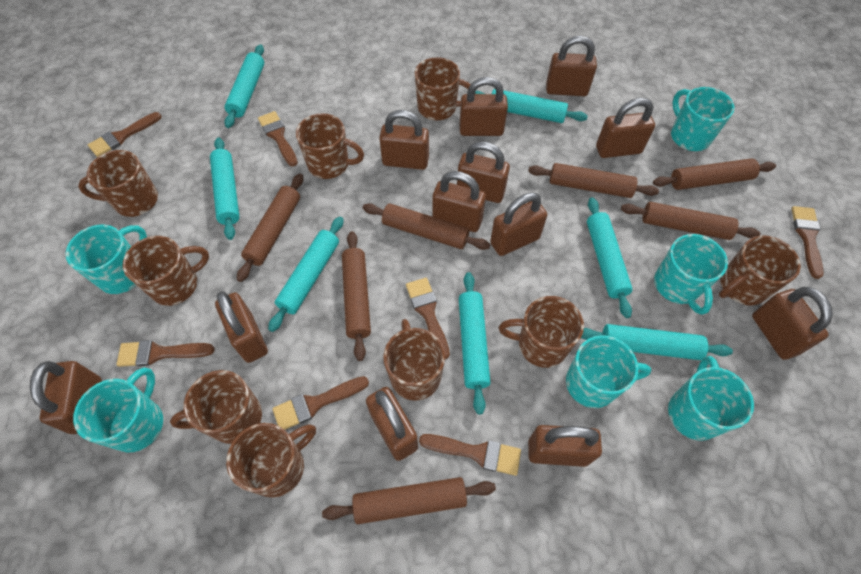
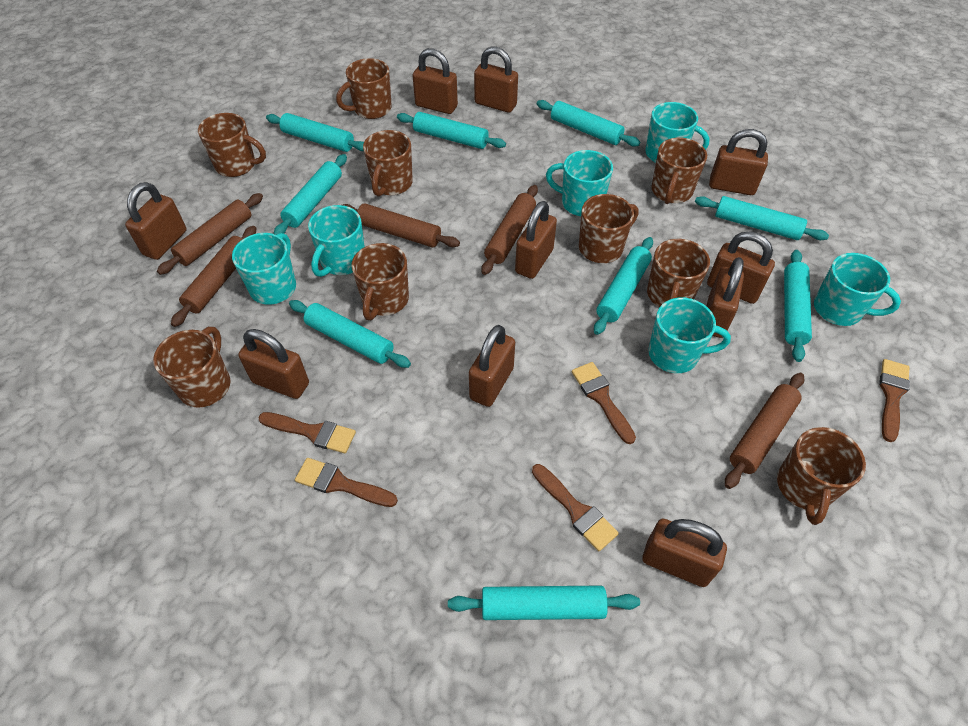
brown brush: 7 -> 5
brown padlock: 12 -> 10
brown rolling pin: 7 -> 5
turquoise rolling pin: 7 -> 9

